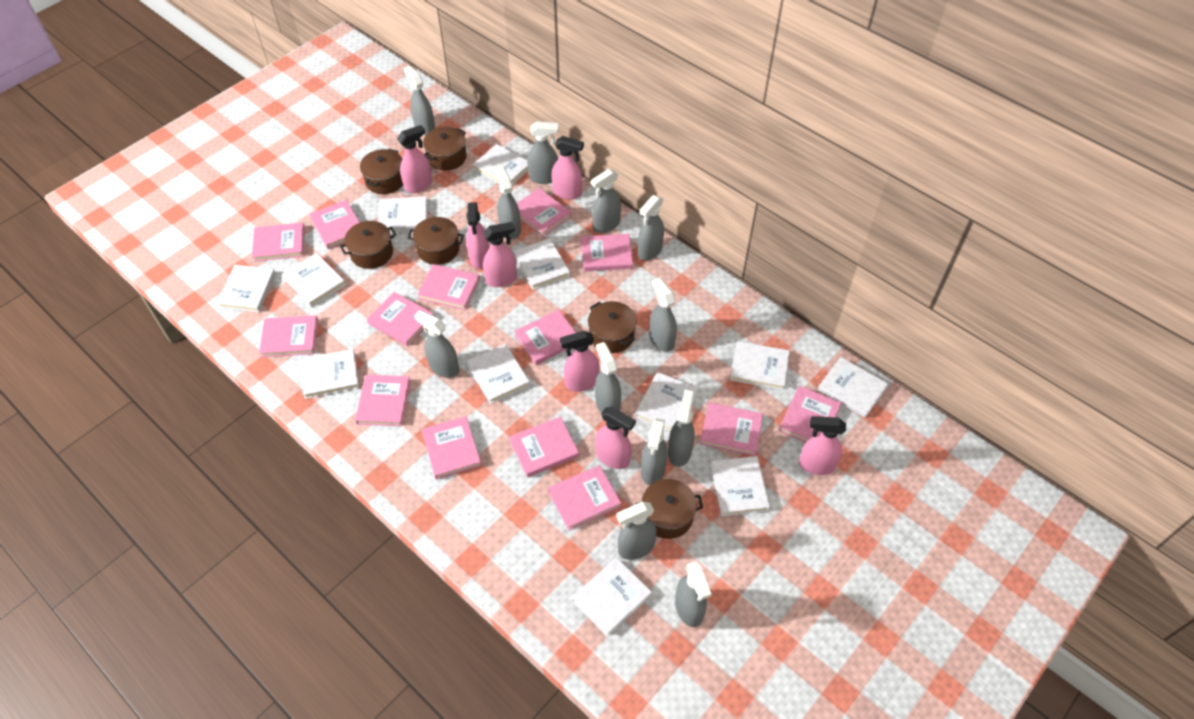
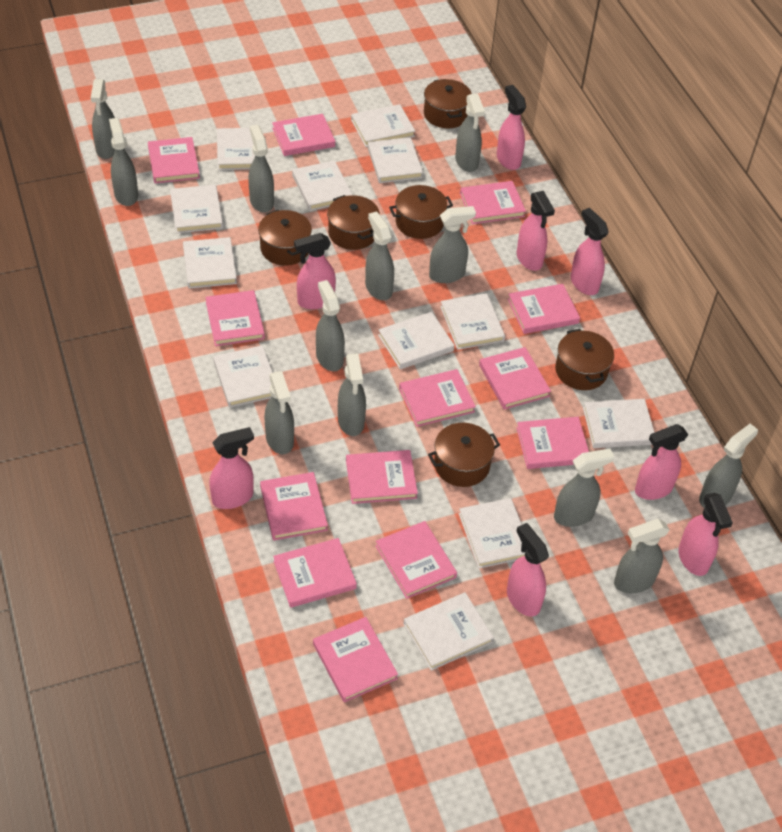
pink book: 14 -> 13
pink spray bottle: 7 -> 8

